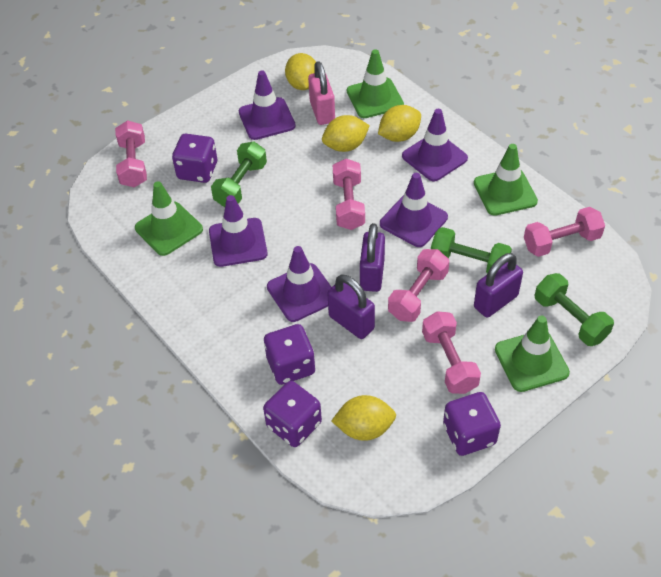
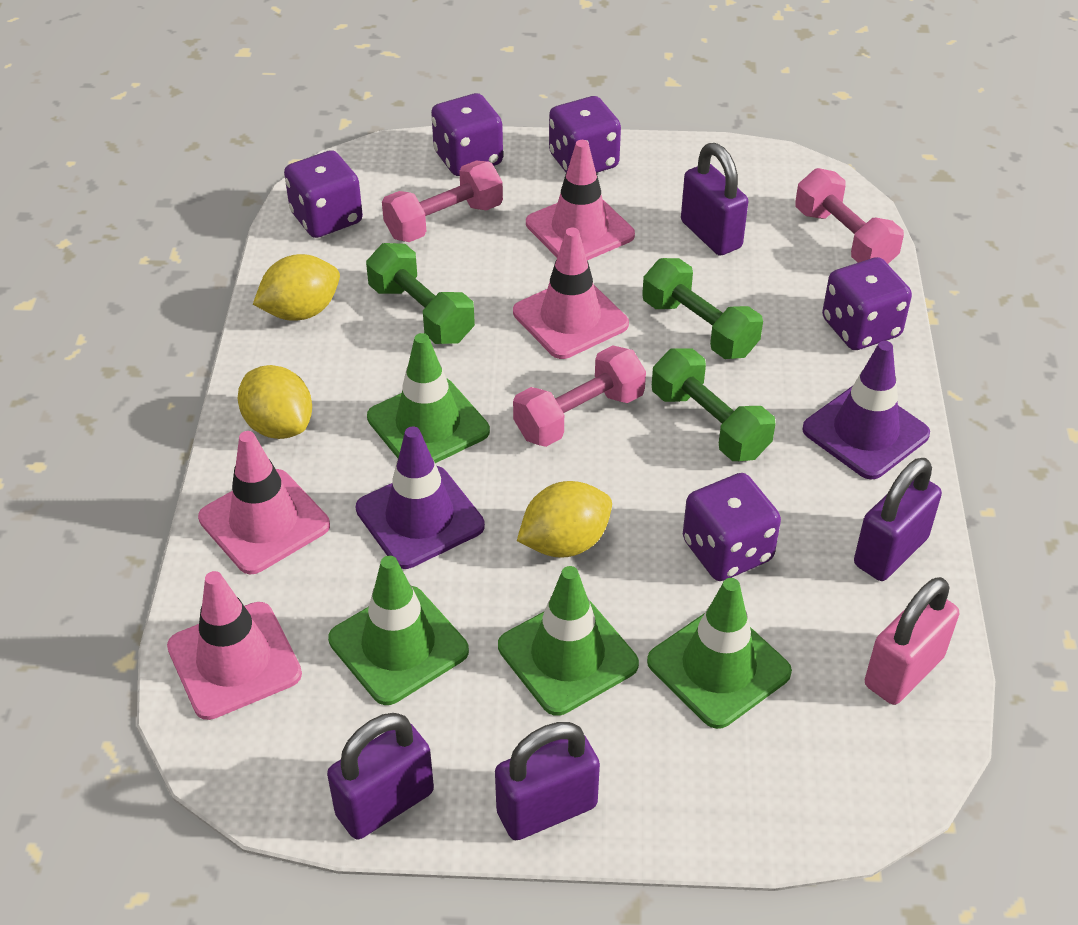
pink dumbbell: 5 -> 3
pink traffic cone: 0 -> 4
purple dice: 4 -> 5
purple padlock: 3 -> 4
purple traffic cone: 5 -> 2
yellow lemon: 4 -> 3

